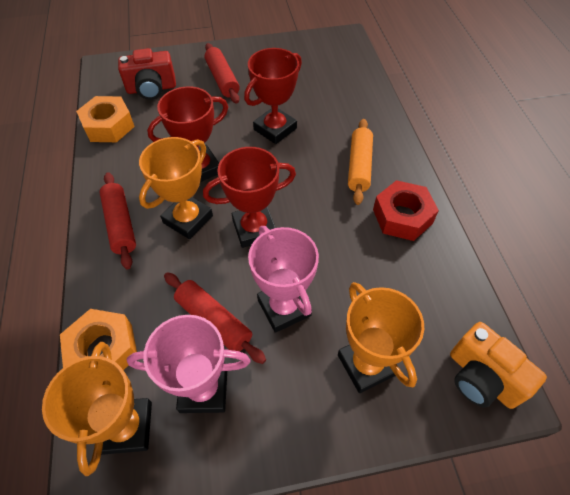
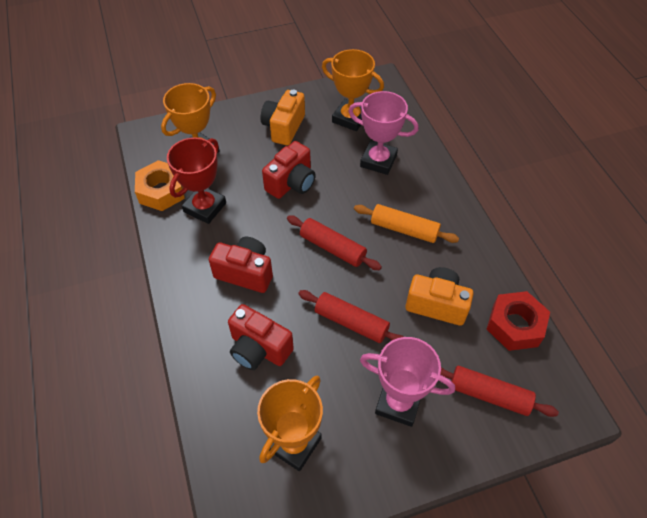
orange camera: 1 -> 2
orange nut: 2 -> 1
red camera: 1 -> 3
red trophy: 3 -> 1

